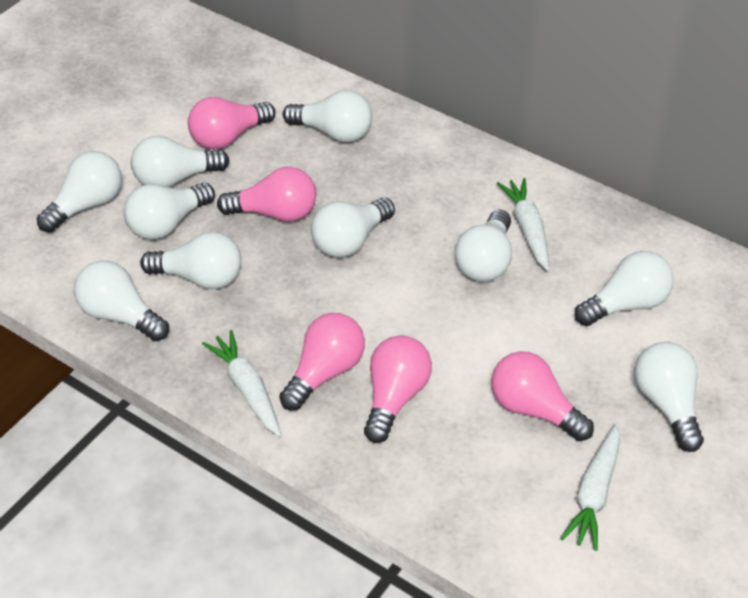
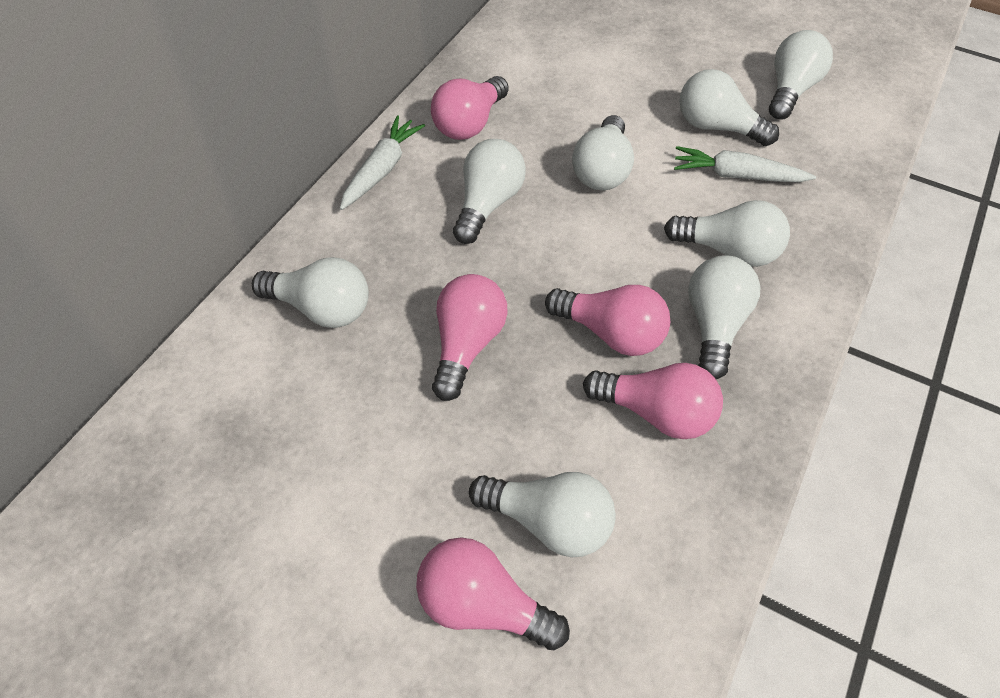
white carrot: 3 -> 2
white light bulb: 10 -> 8

